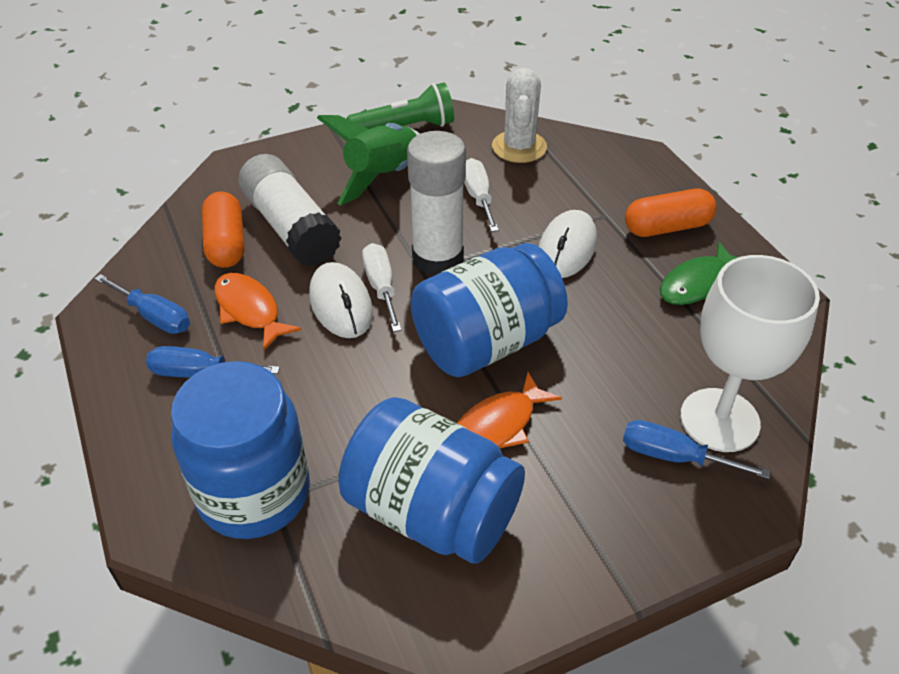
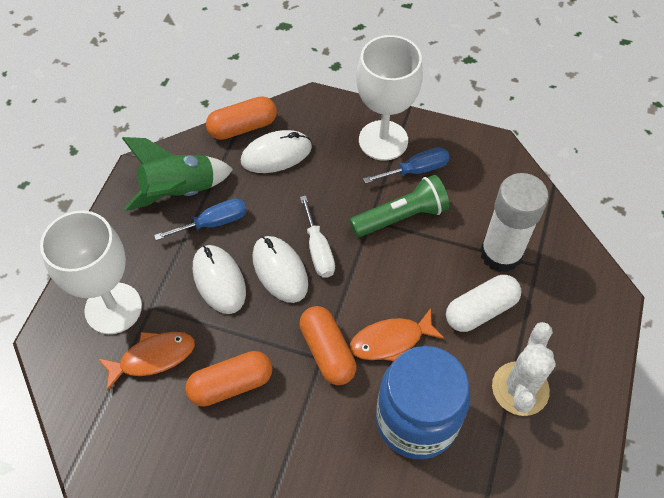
blue jar: 3 -> 1
blue screwdriver: 3 -> 2
green fish: 1 -> 0
orange capsule: 2 -> 3
white capsule: 0 -> 1
white glue stick: 2 -> 1
white goblet: 1 -> 2
white mouse: 2 -> 3
white screwdriver: 2 -> 1

